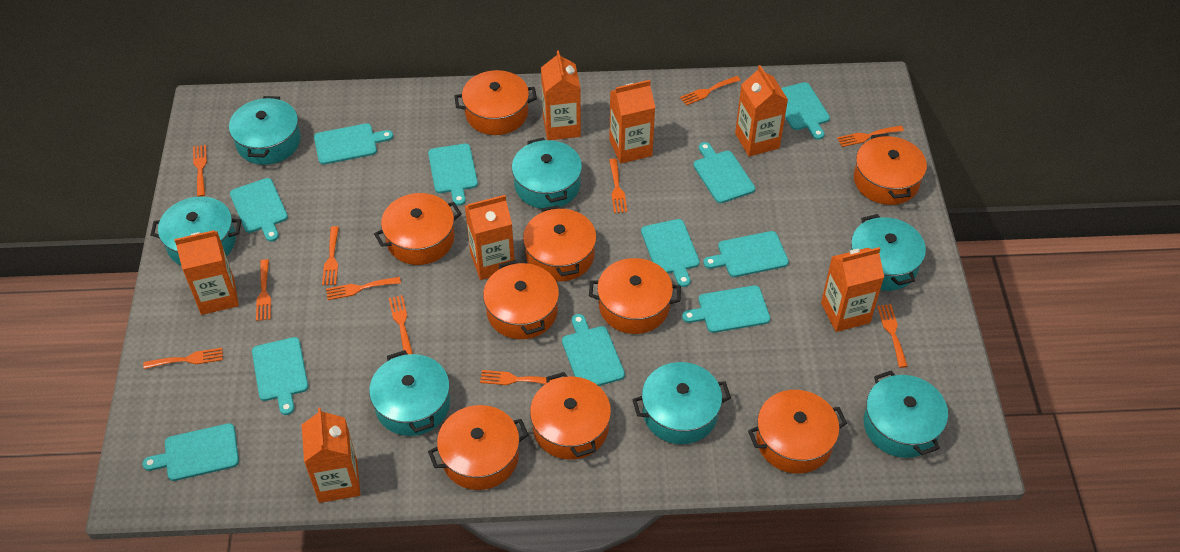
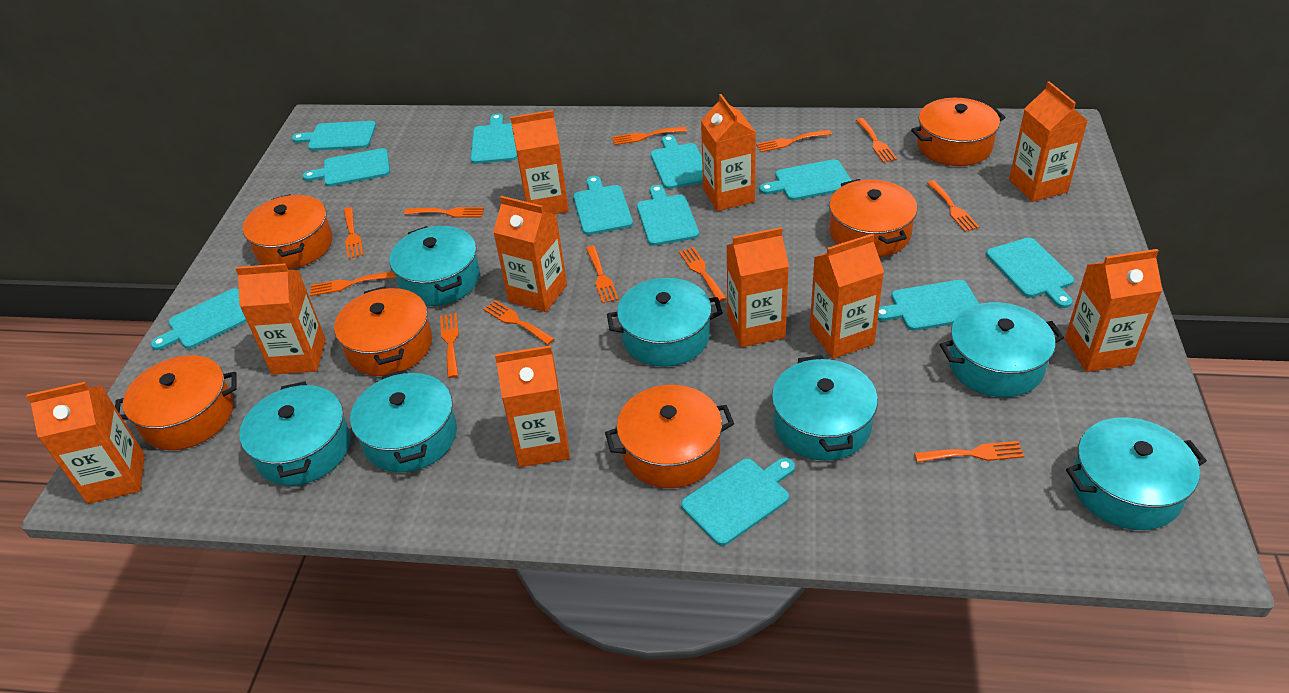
orange carton: 7 -> 10
orange fork: 11 -> 12
orange pot: 9 -> 6

